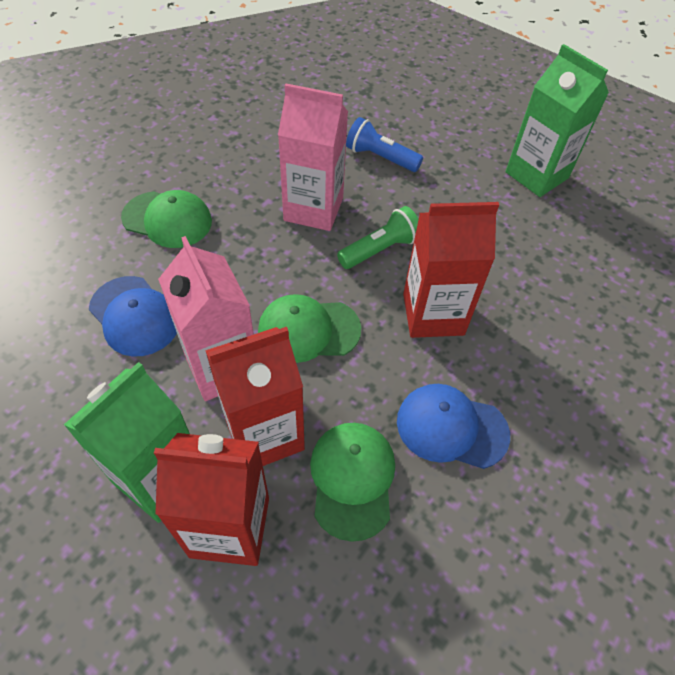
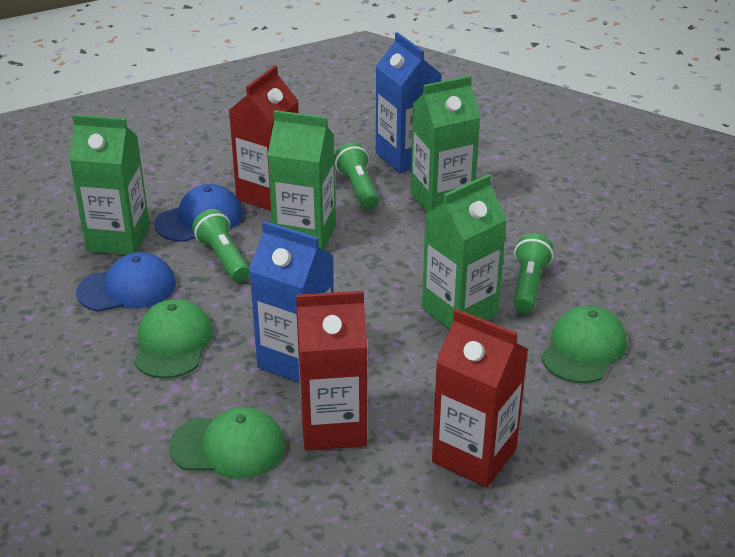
blue carton: 0 -> 2
blue flashlight: 1 -> 0
green carton: 2 -> 4
green flashlight: 1 -> 3
pink carton: 2 -> 0

